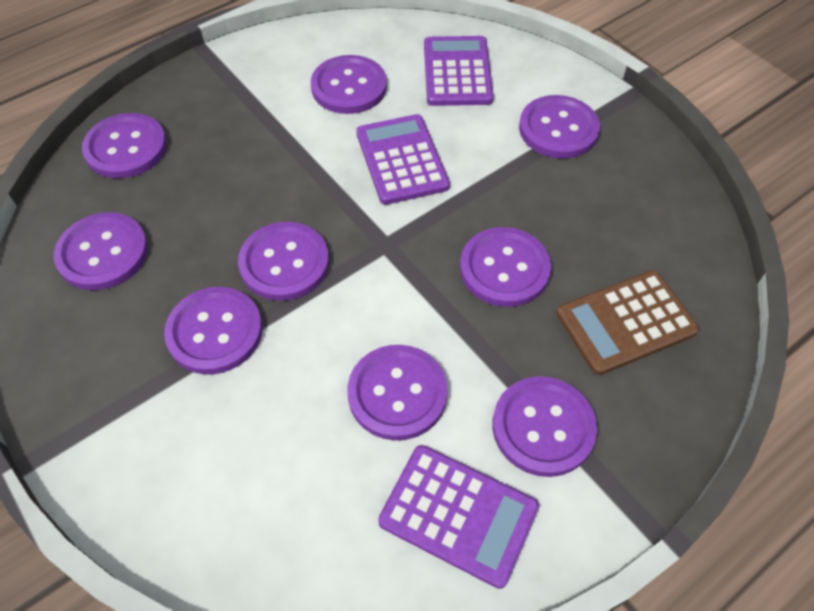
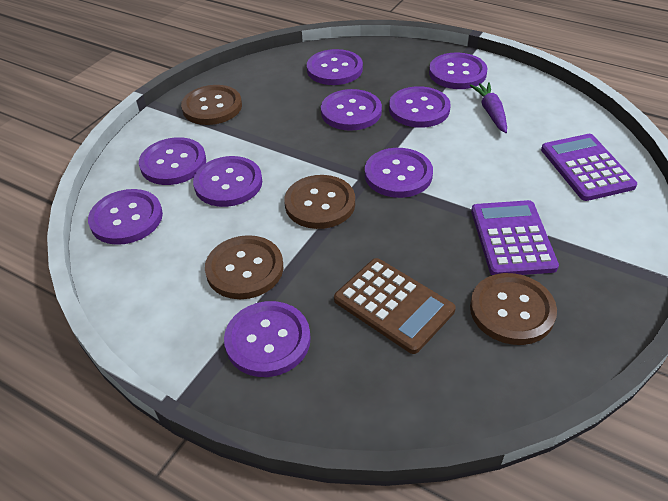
brown button: 0 -> 4
purple calculator: 3 -> 2
purple carrot: 0 -> 1

